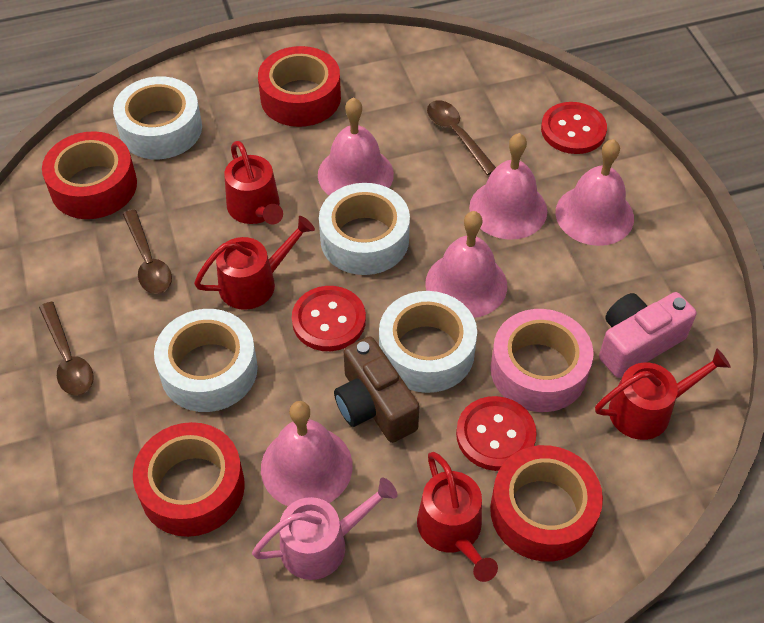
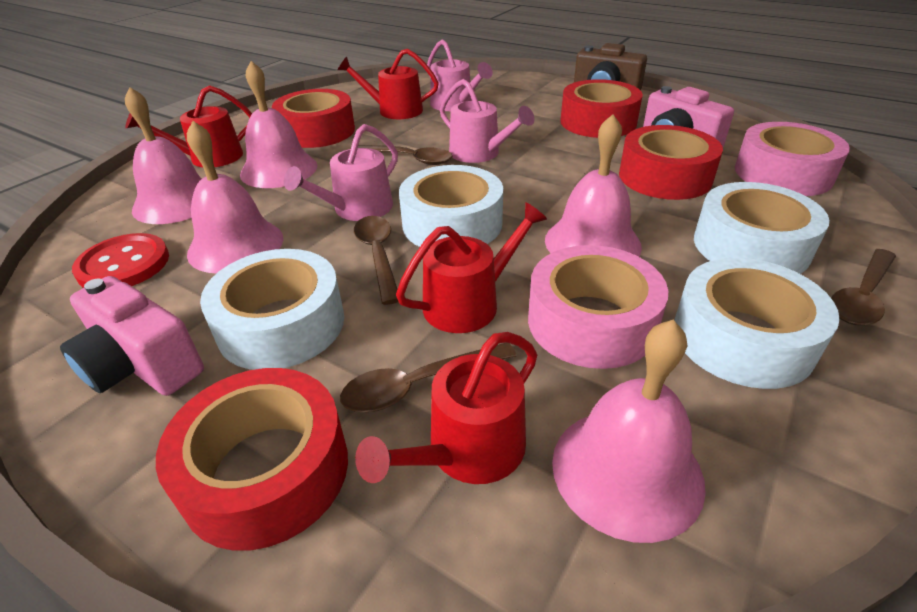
brown spoon: 3 -> 4
pink camera: 1 -> 2
pink tape: 1 -> 2
pink watering can: 1 -> 3
red button: 3 -> 1

